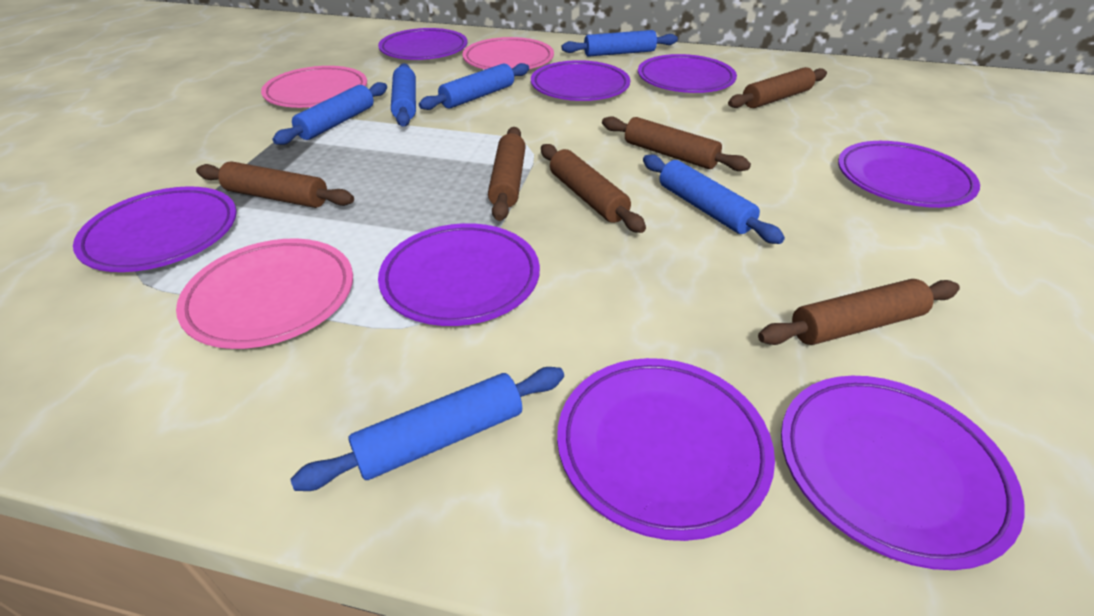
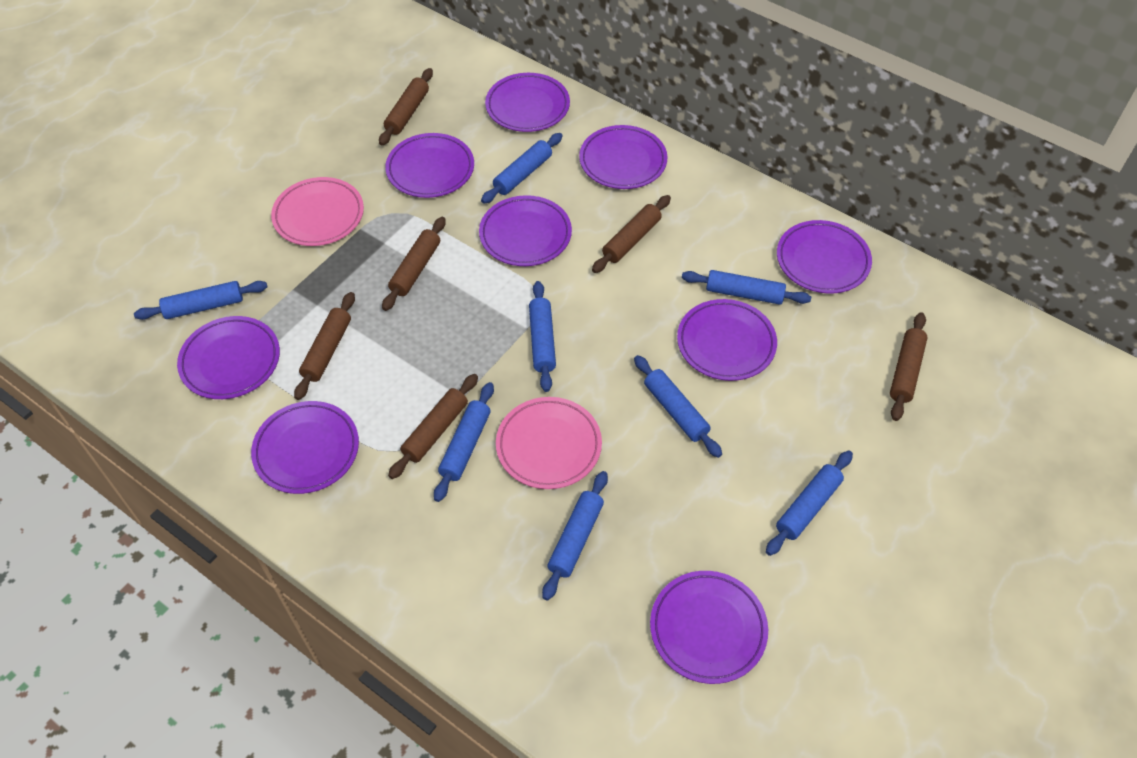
blue rolling pin: 6 -> 8
pink plate: 3 -> 2
purple plate: 8 -> 9

